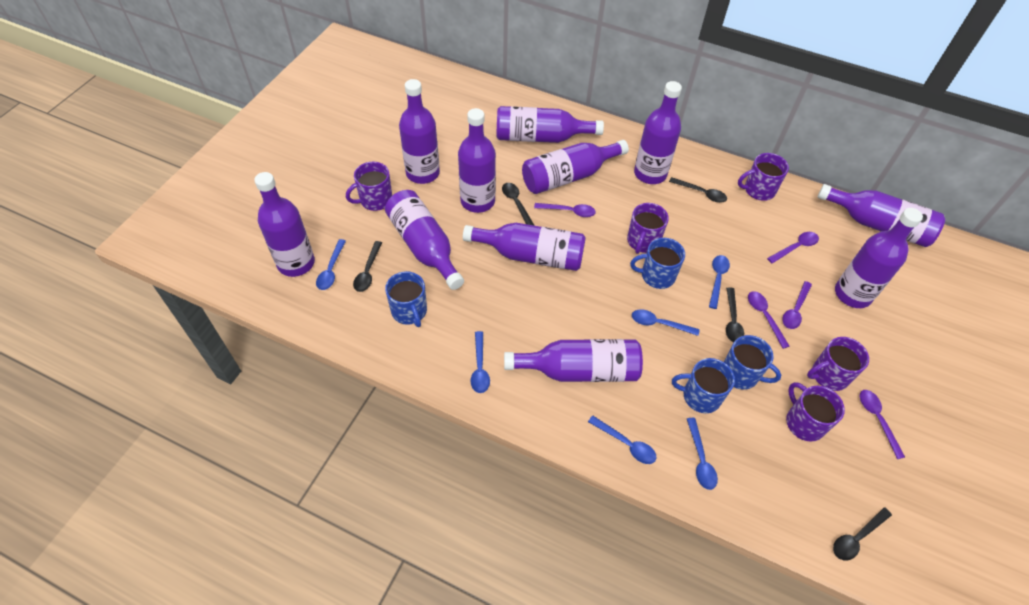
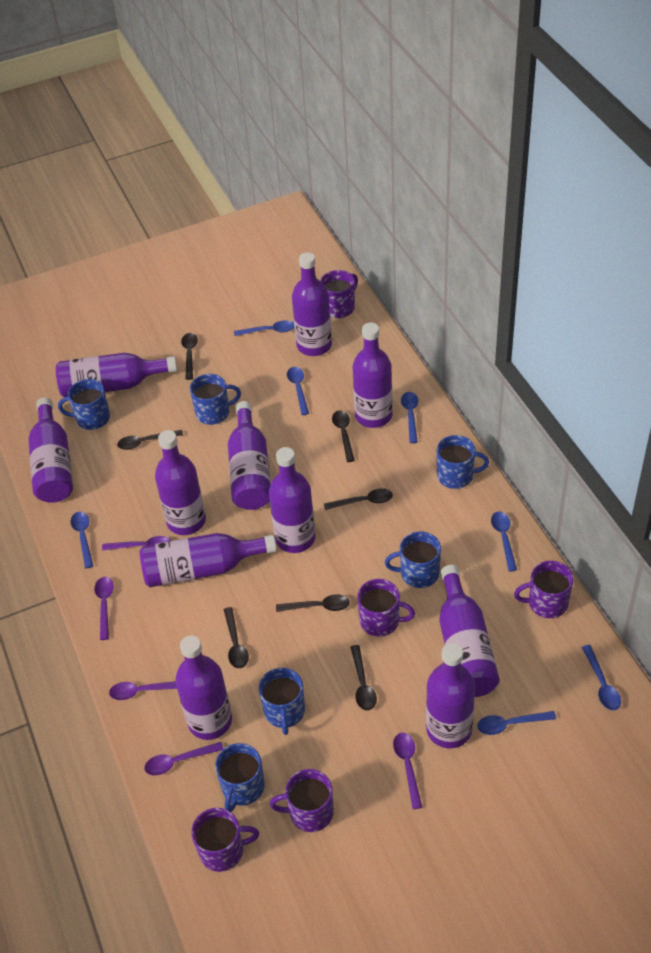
black spoon: 5 -> 7
blue mug: 4 -> 6
blue spoon: 6 -> 7

